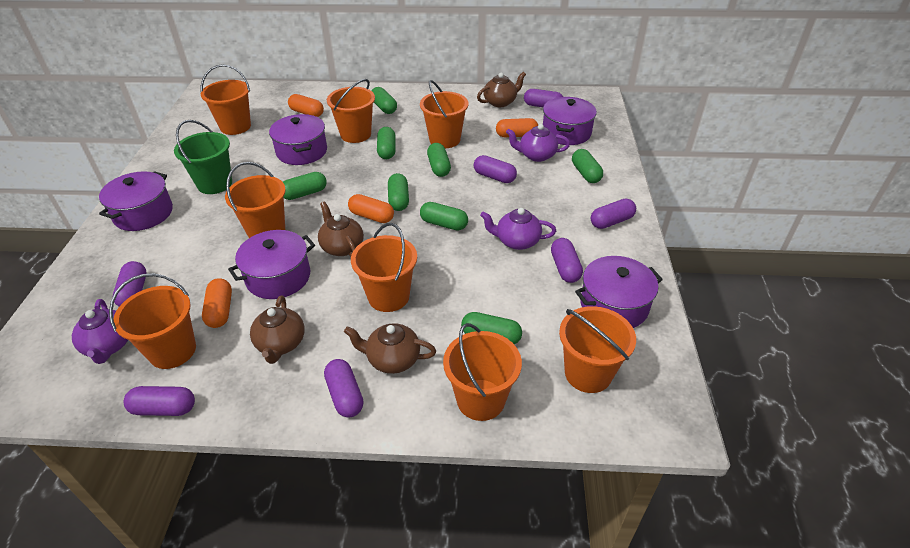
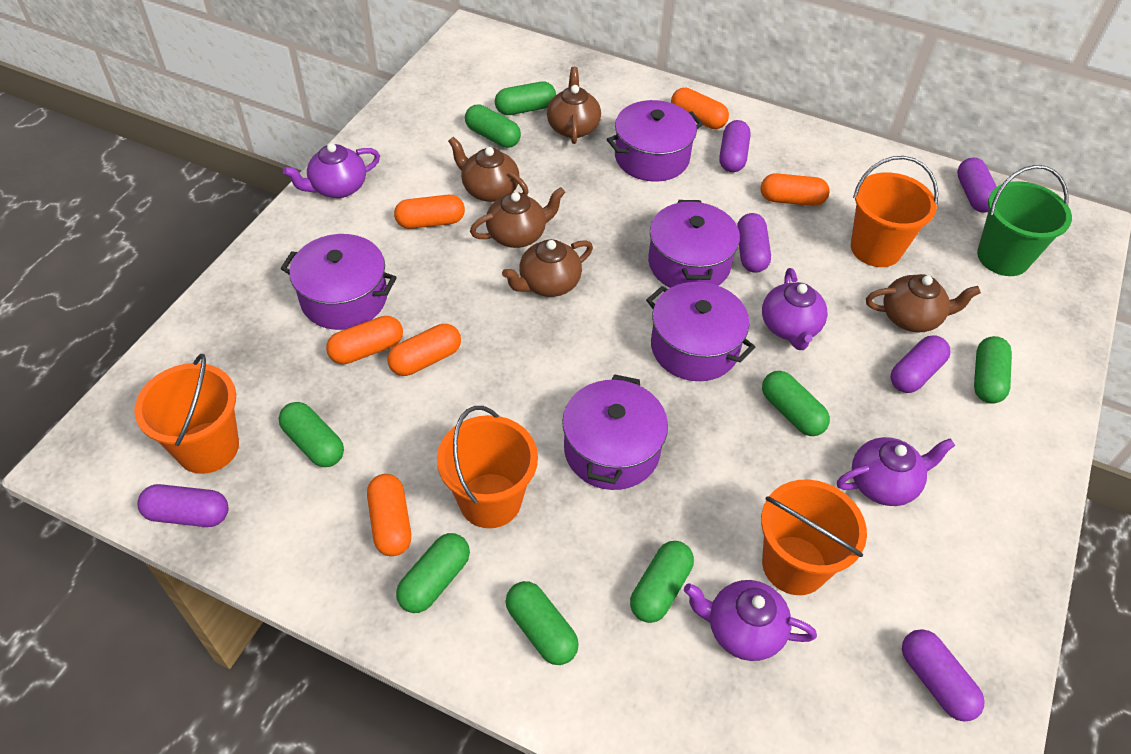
brown teapot: 4 -> 5
orange bucket: 8 -> 4
orange capsule: 4 -> 6
purple capsule: 7 -> 6
purple teapot: 3 -> 4

